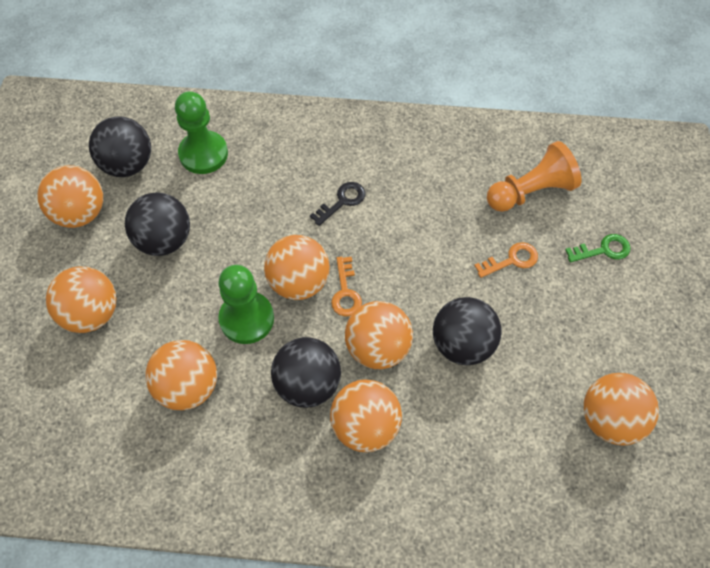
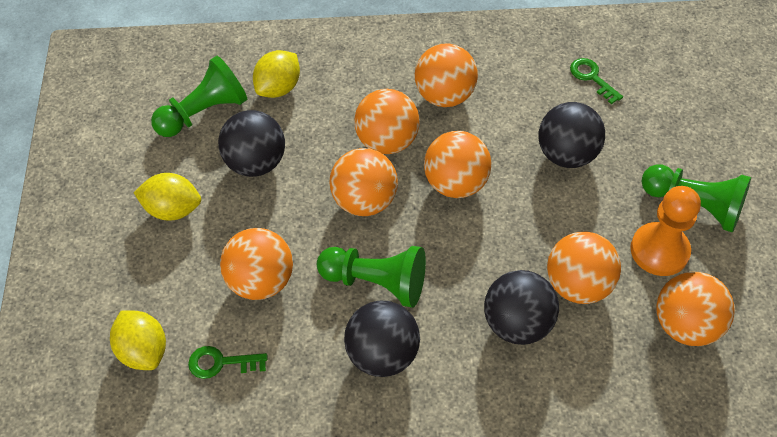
black key: 1 -> 0
green key: 1 -> 2
green pawn: 2 -> 3
orange key: 2 -> 0
yellow lemon: 0 -> 3

